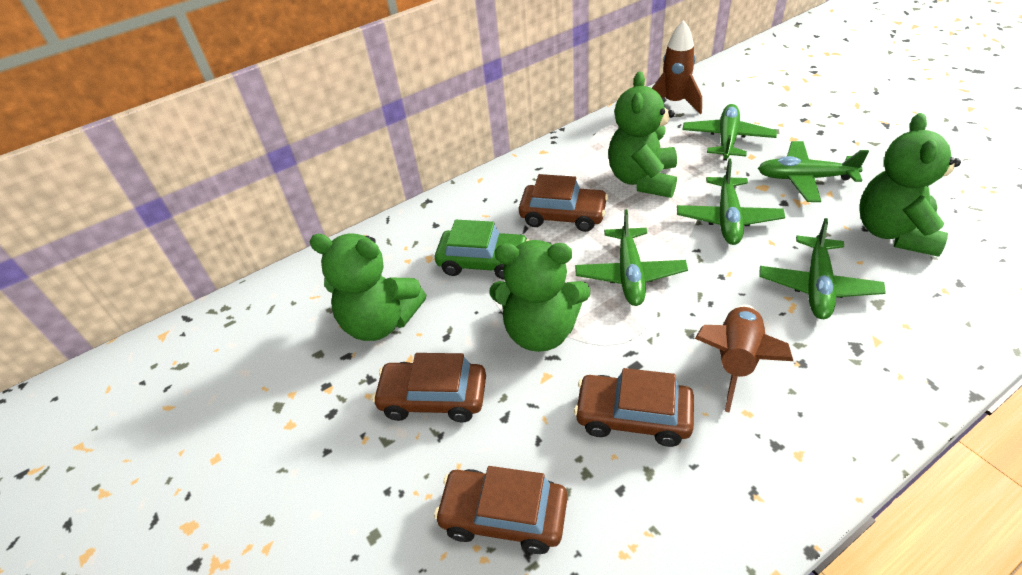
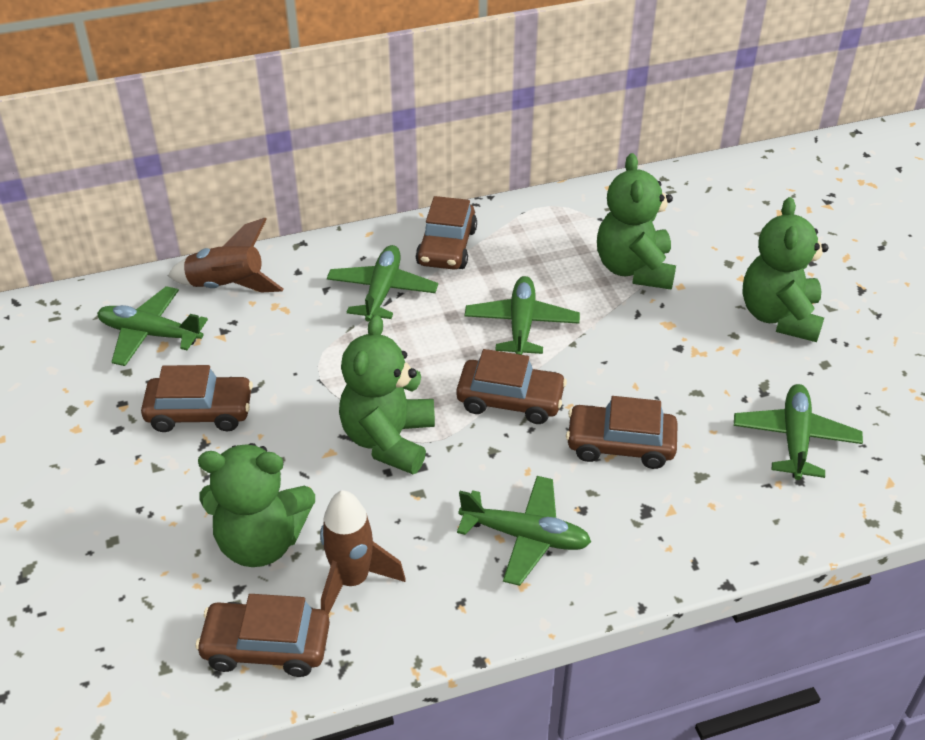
brown car: 4 -> 5
green car: 1 -> 0

